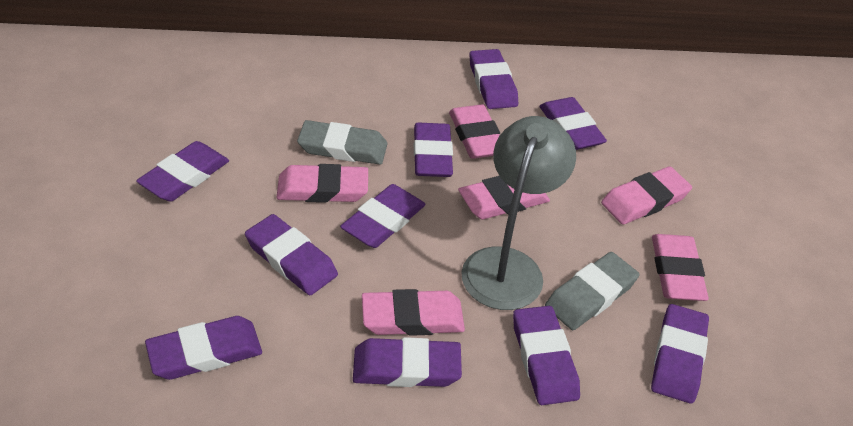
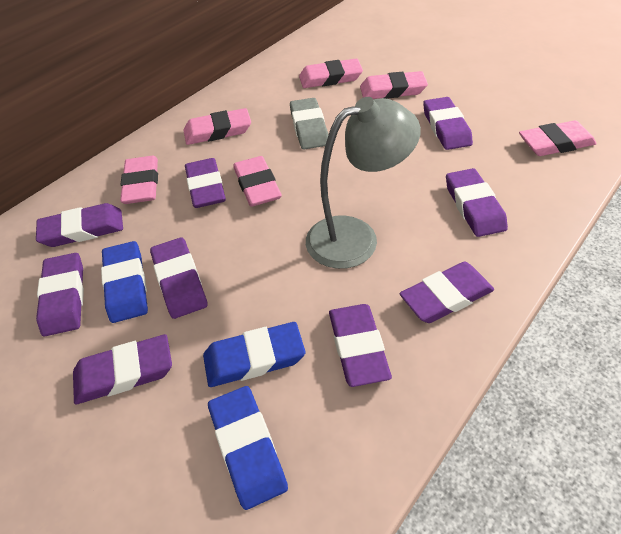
blue eraser: 0 -> 3
grey eraser: 2 -> 1
purple eraser: 10 -> 9

